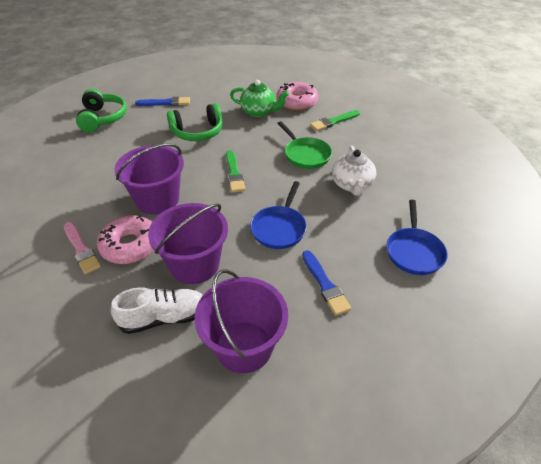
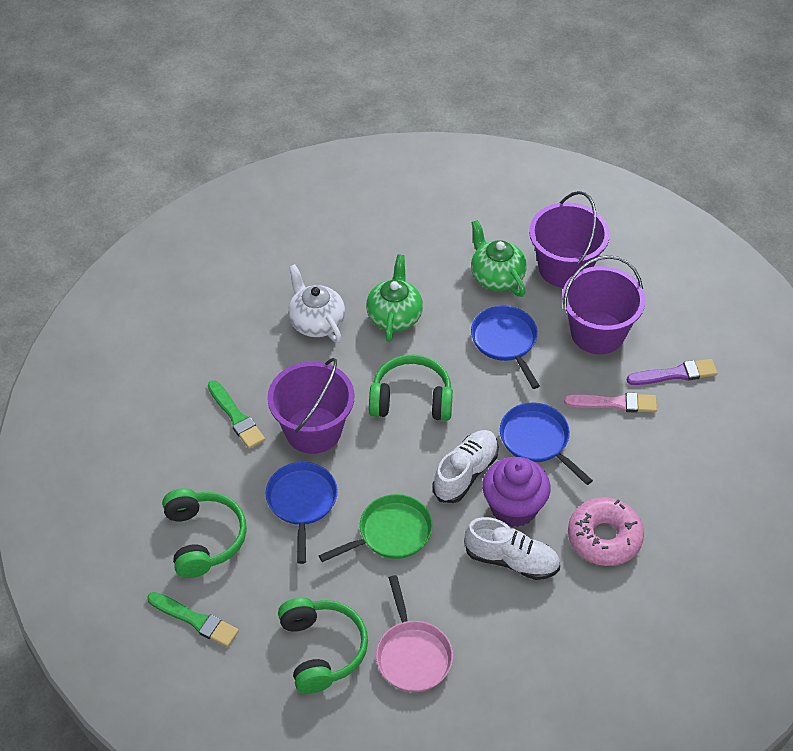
blue brush: 2 -> 0
blue pan: 2 -> 3
green headphones: 2 -> 3
green teapot: 1 -> 2
pink donut: 2 -> 1
pink pan: 0 -> 1
purple brush: 0 -> 1
purple cupcake: 0 -> 1
white shoe: 1 -> 2

